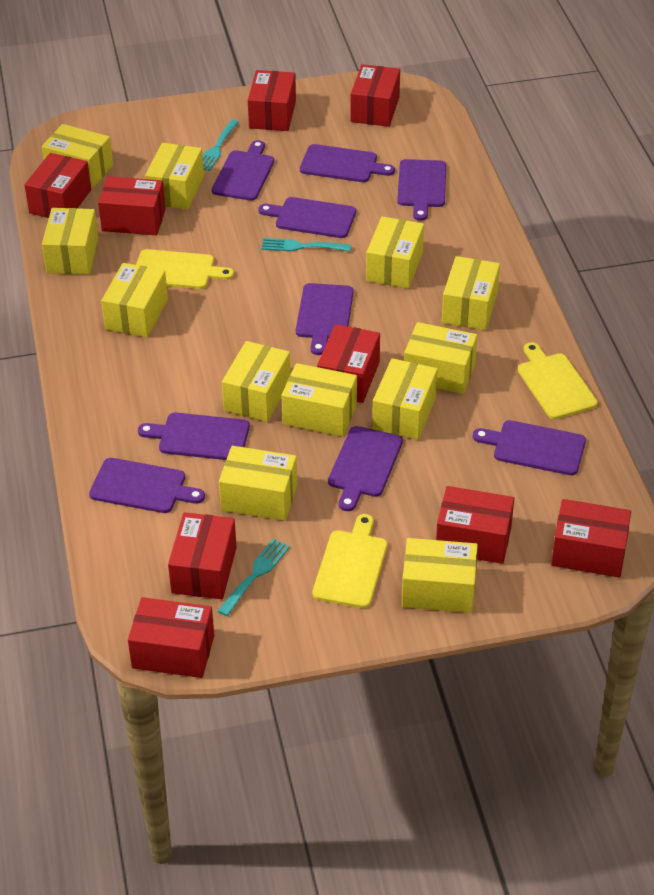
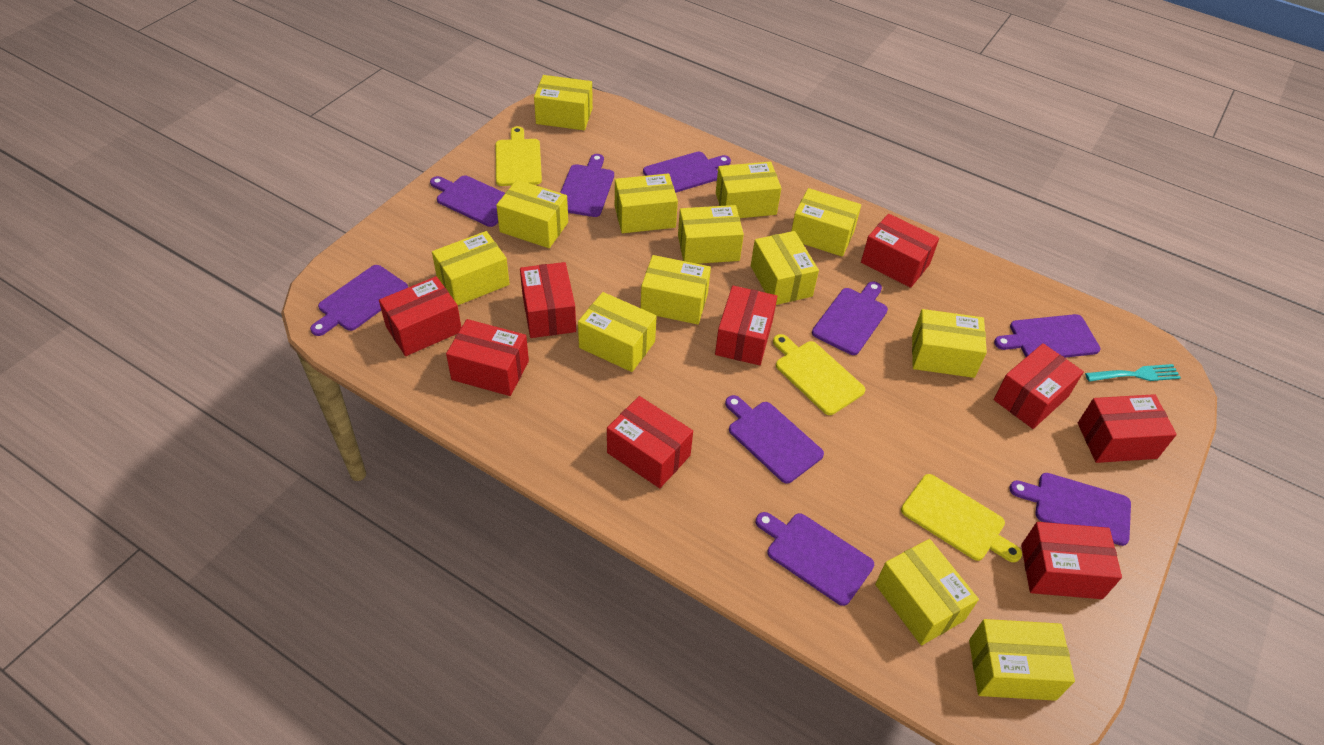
turquoise fork: 3 -> 1
yellow box: 12 -> 13

